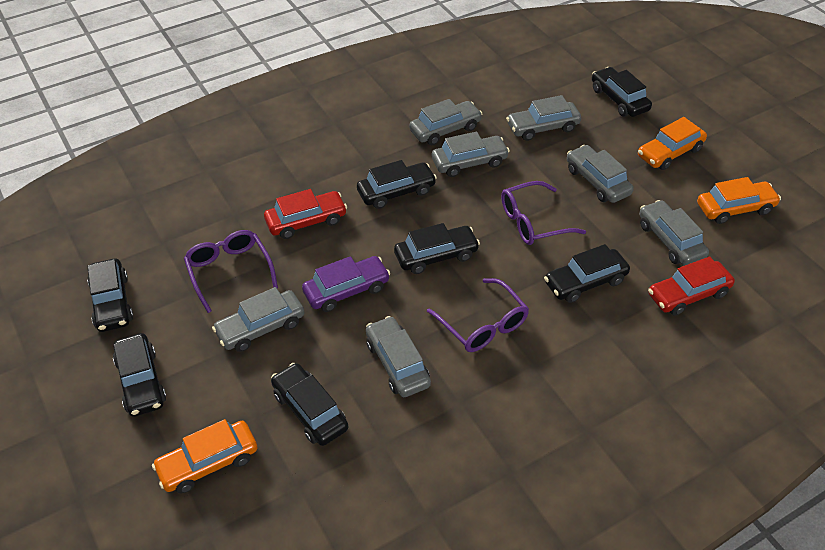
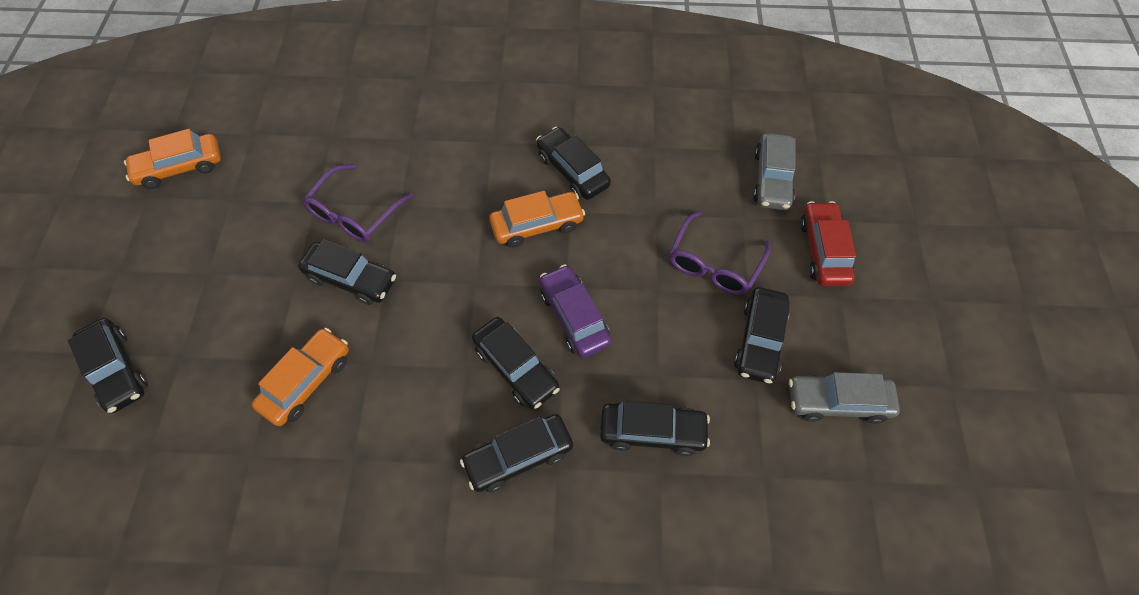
grey car: 7 -> 2
purple glasses: 3 -> 2
red car: 2 -> 1

